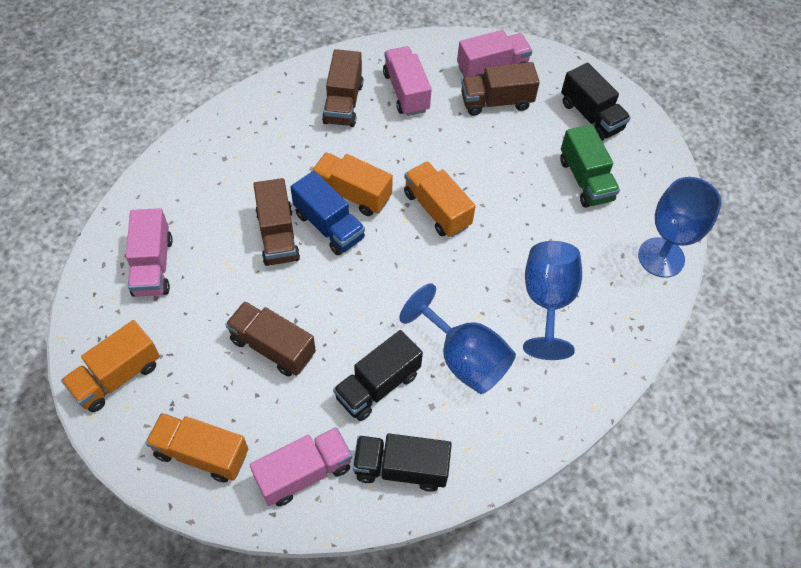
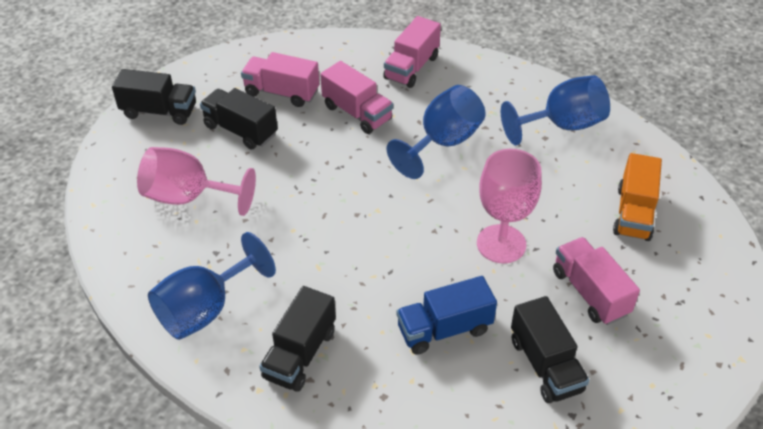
black truck: 3 -> 4
brown truck: 4 -> 0
green truck: 1 -> 0
orange truck: 4 -> 1
pink goblet: 0 -> 2

